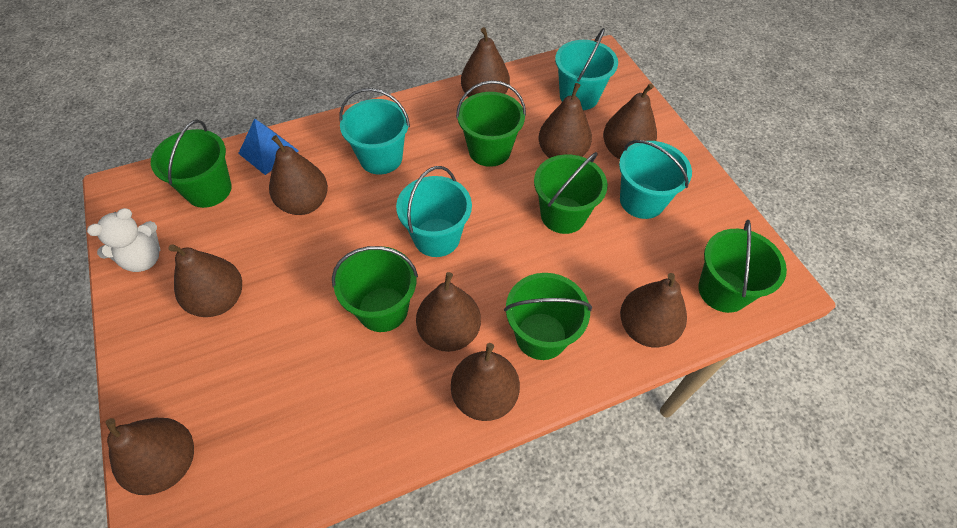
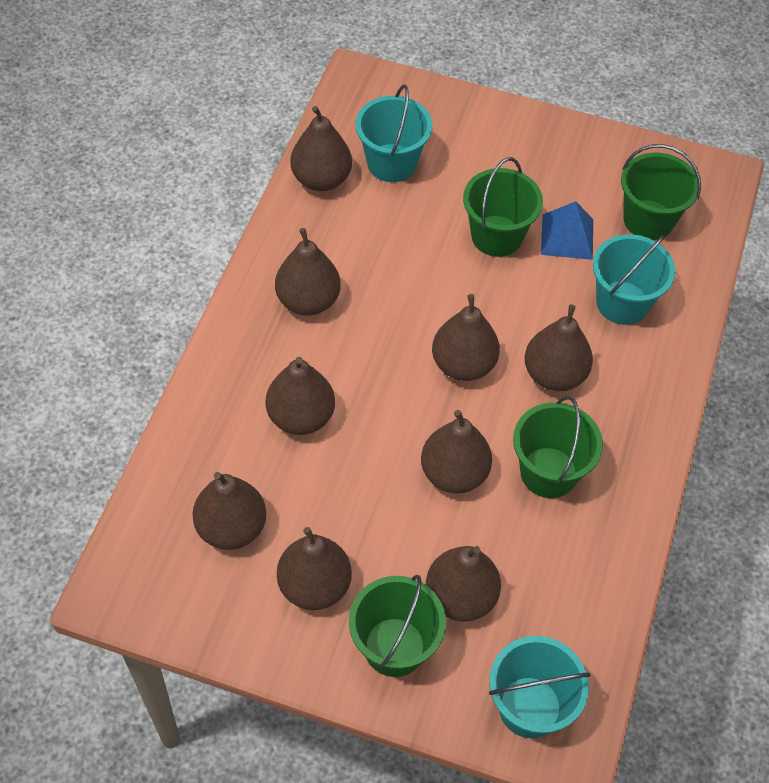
green bucket: 6 -> 4
turquoise bucket: 4 -> 3
white teddy bear: 1 -> 0

